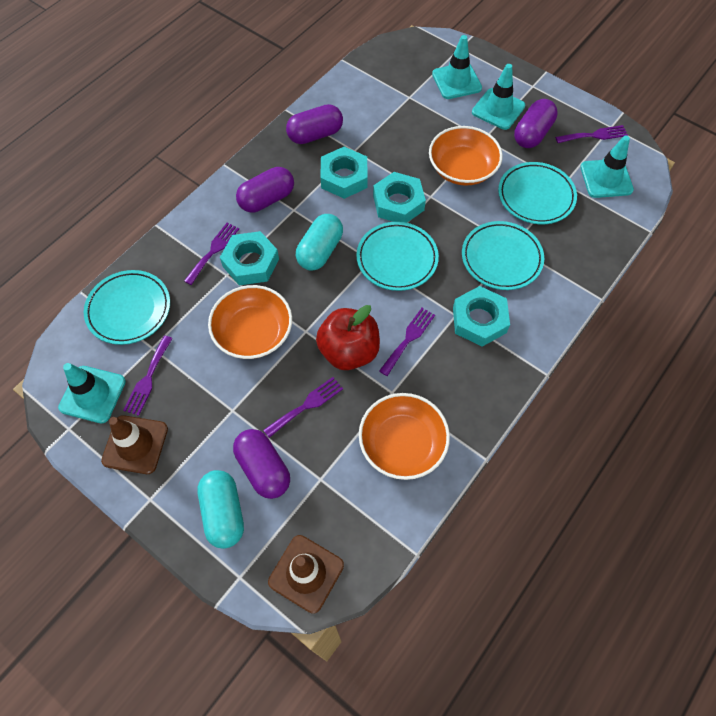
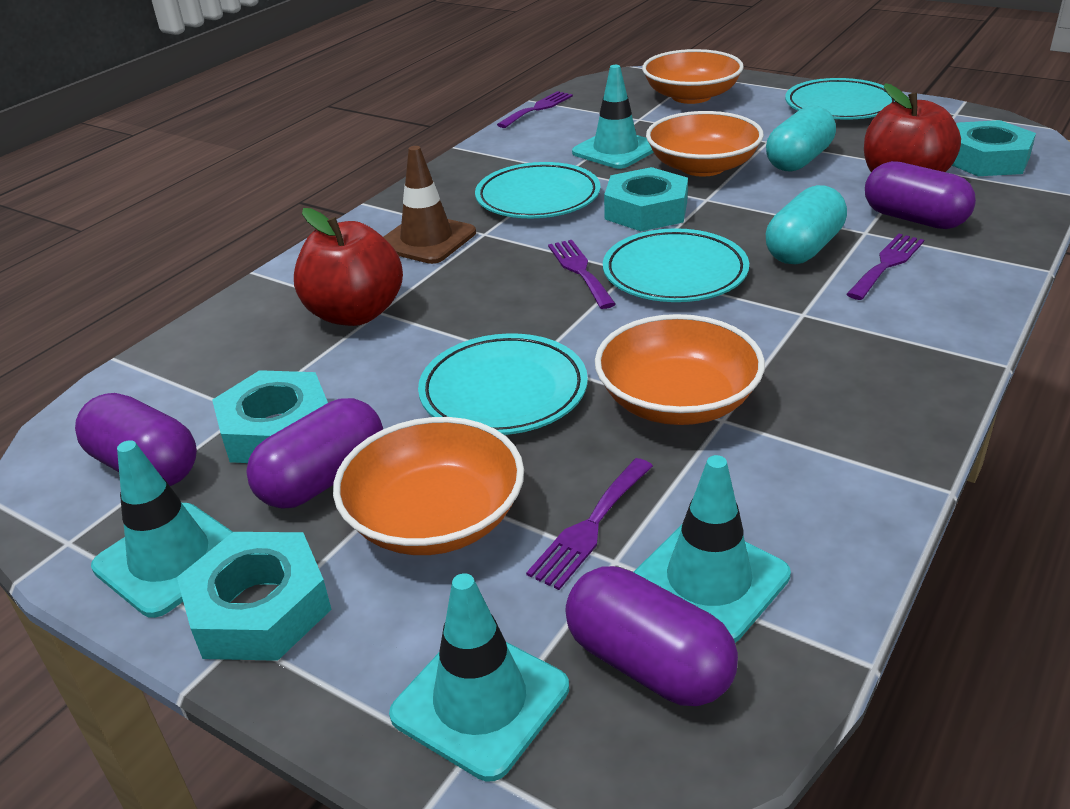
brown traffic cone: 2 -> 1
orange bowl: 3 -> 4
purple fork: 5 -> 4
red apple: 1 -> 2

